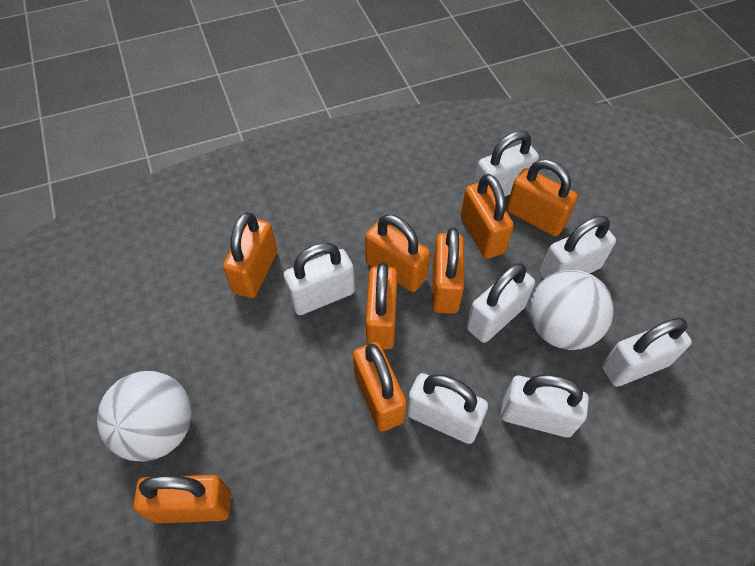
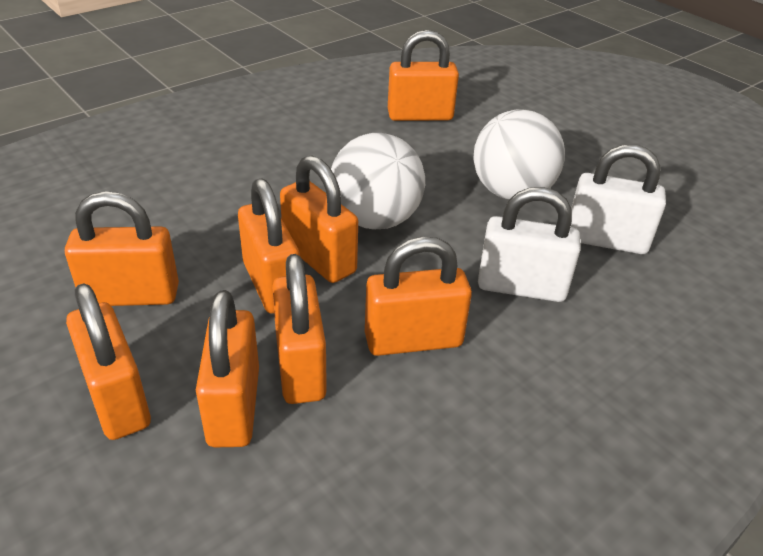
white padlock: 7 -> 2

